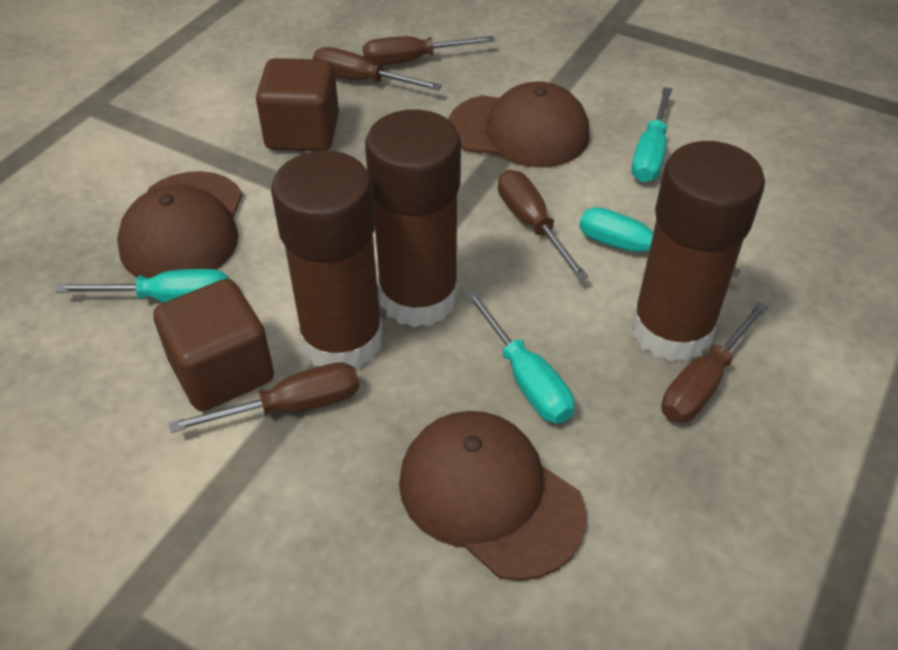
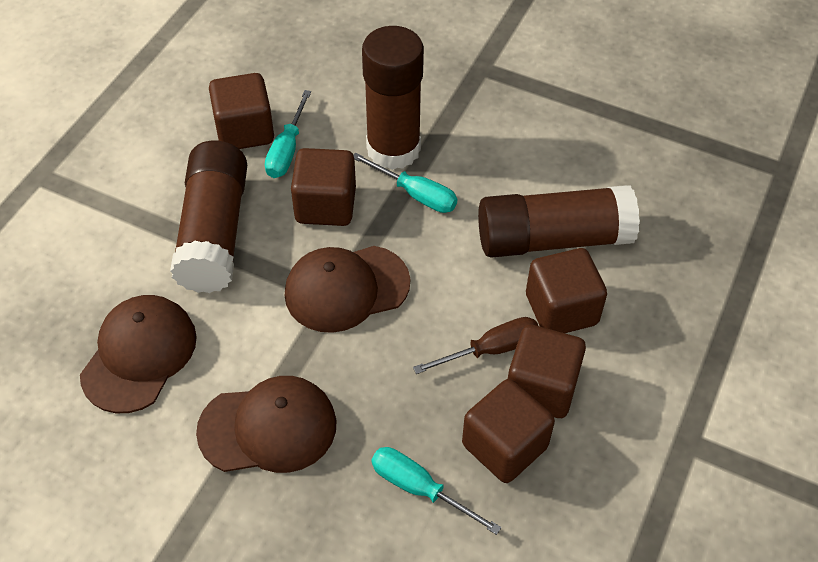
brown cube: 2 -> 5
brown screwdriver: 5 -> 1
turquoise screwdriver: 4 -> 3

